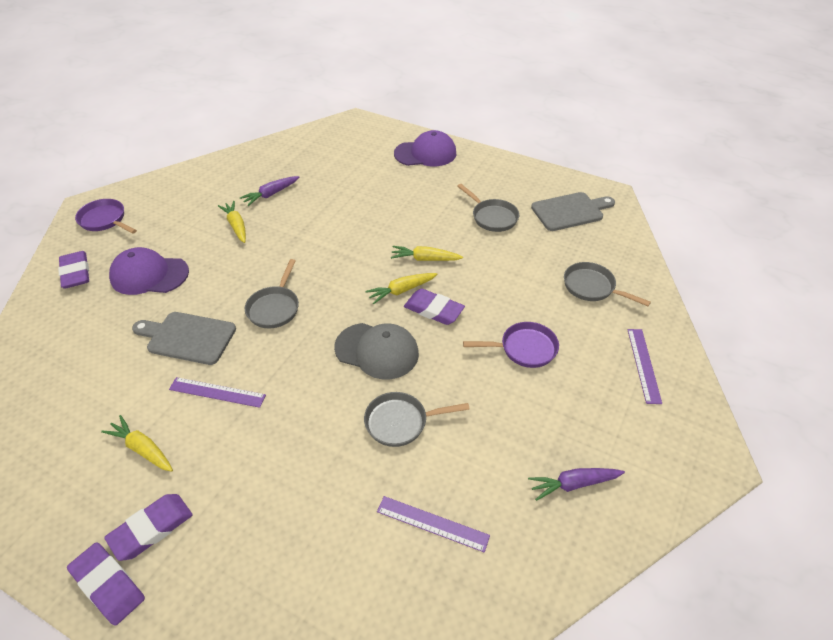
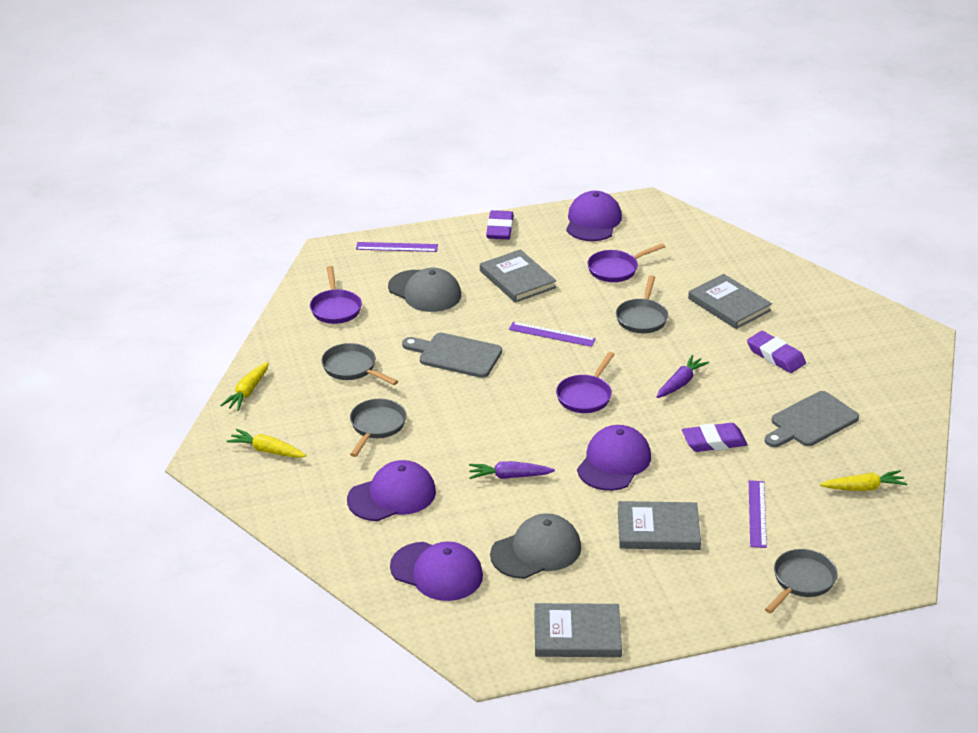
grey book: 0 -> 4
grey cap: 1 -> 2
purple cap: 2 -> 4
purple eraser: 4 -> 3
purple pan: 2 -> 3
yellow carrot: 4 -> 3

